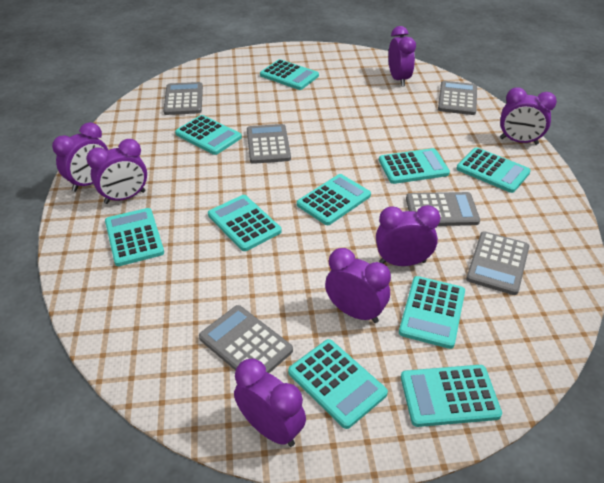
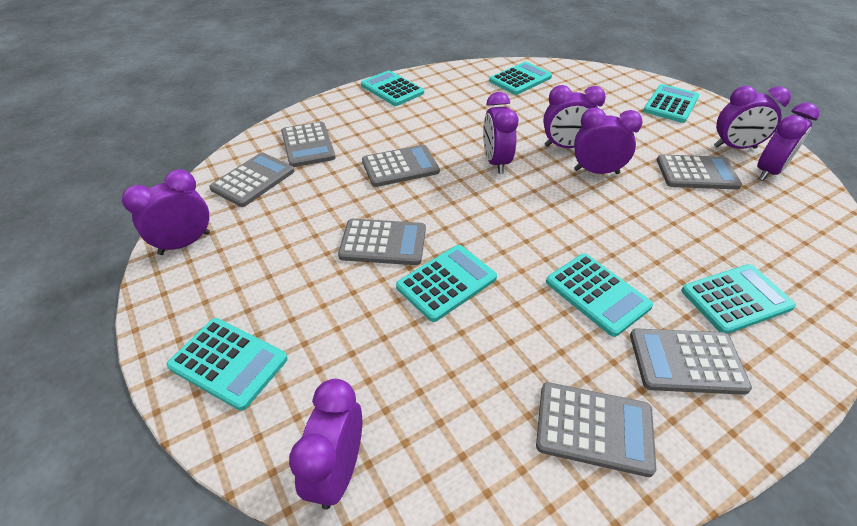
grey calculator: 6 -> 7
turquoise calculator: 10 -> 7

